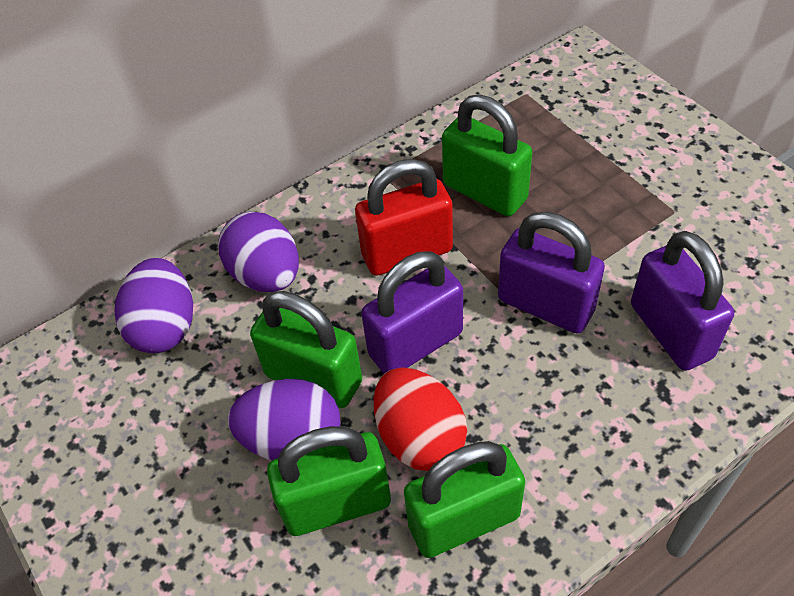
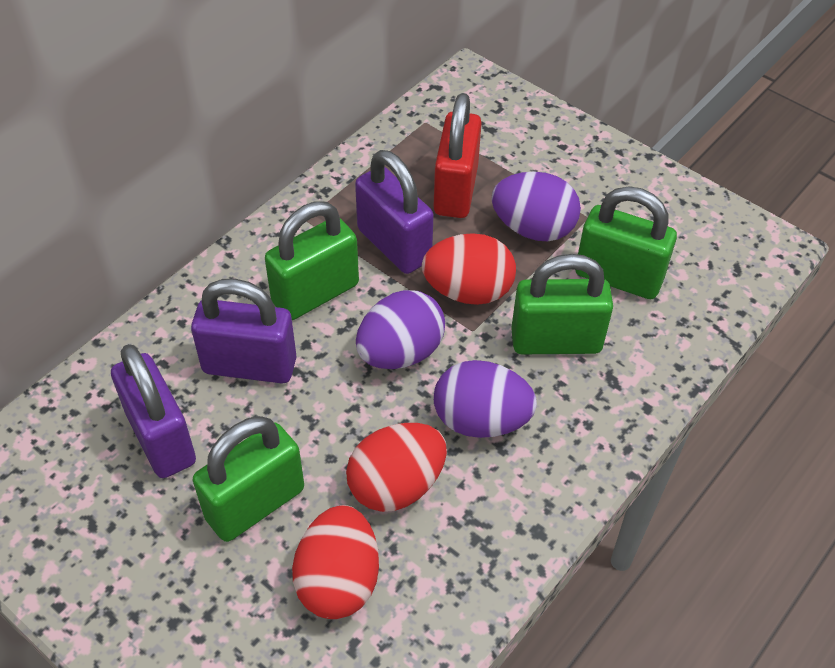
red egg: 1 -> 3

